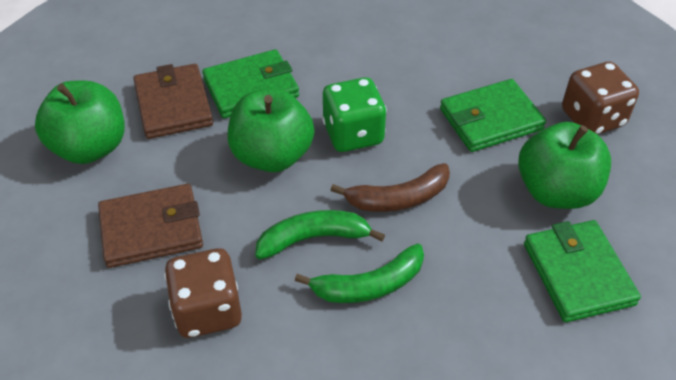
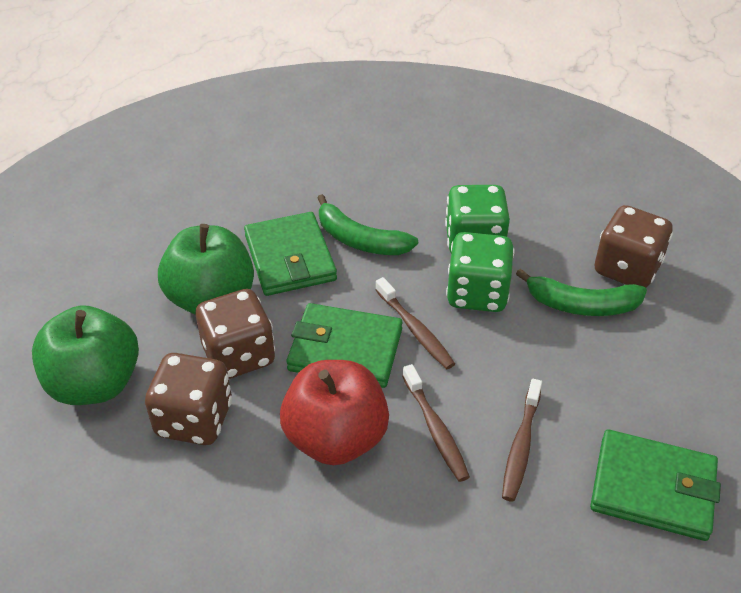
brown banana: 1 -> 0
brown dice: 2 -> 3
brown toothbrush: 0 -> 3
brown wallet: 2 -> 0
green apple: 3 -> 2
green dice: 1 -> 2
red apple: 0 -> 1

